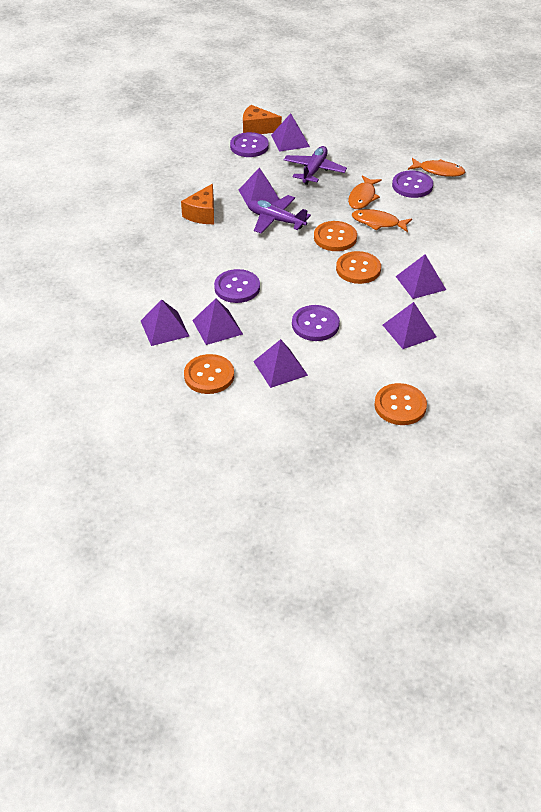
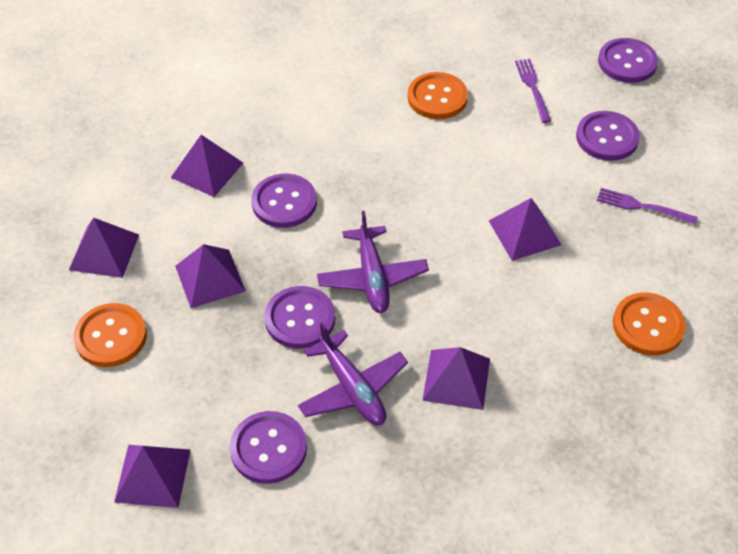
orange button: 4 -> 3
orange cheese: 2 -> 0
orange fish: 3 -> 0
purple button: 4 -> 5
purple fork: 0 -> 2
purple pyramid: 7 -> 6

